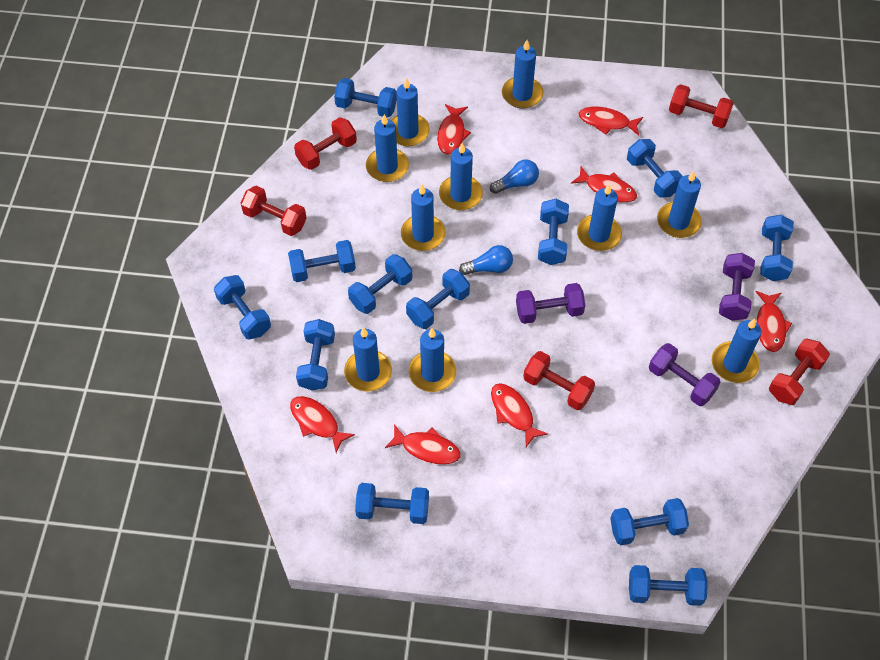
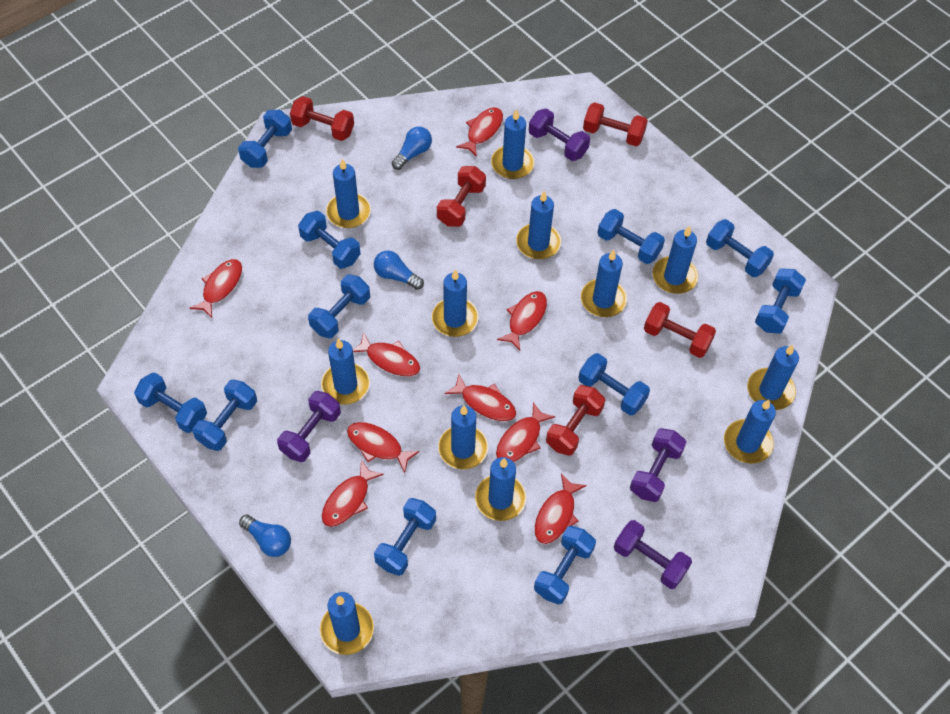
blue candle: 10 -> 12
blue dumbbell: 12 -> 11
blue light bulb: 2 -> 3
purple dumbbell: 3 -> 4
red fish: 7 -> 9

